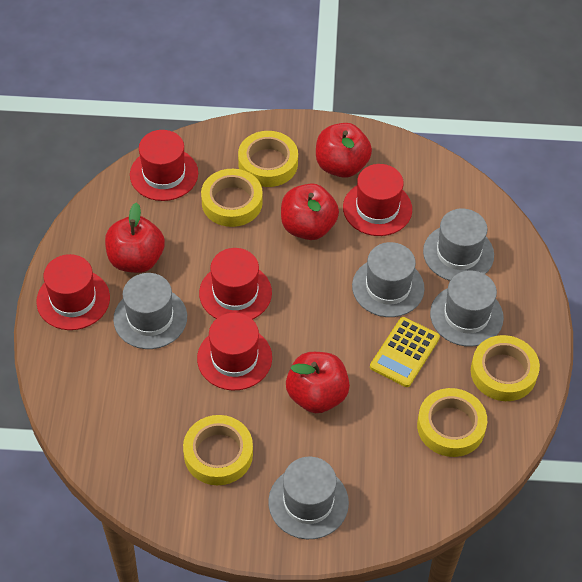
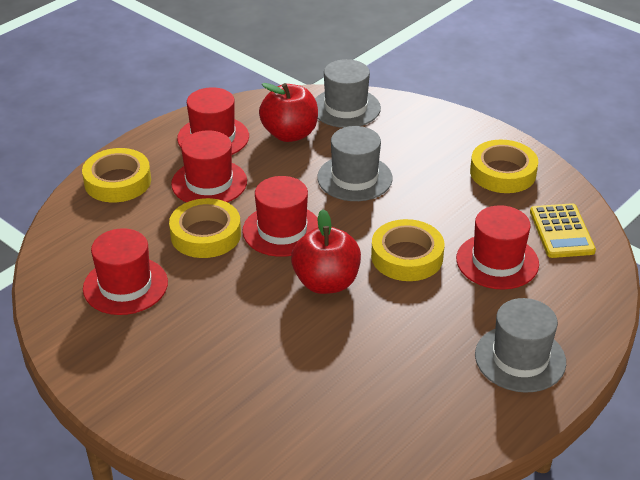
grey hat: 5 -> 3
red apple: 4 -> 2
yellow tape: 5 -> 4

